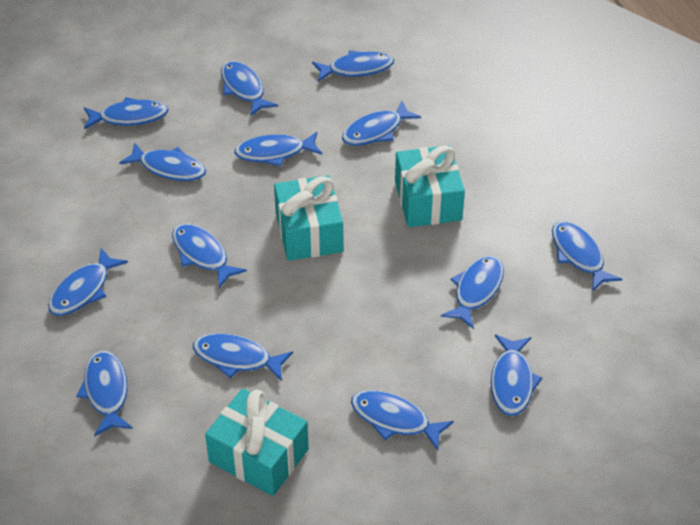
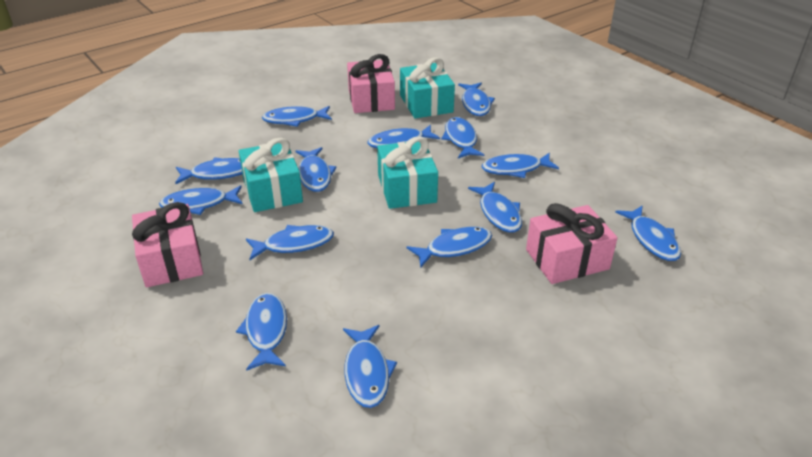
pink gift: 0 -> 3

